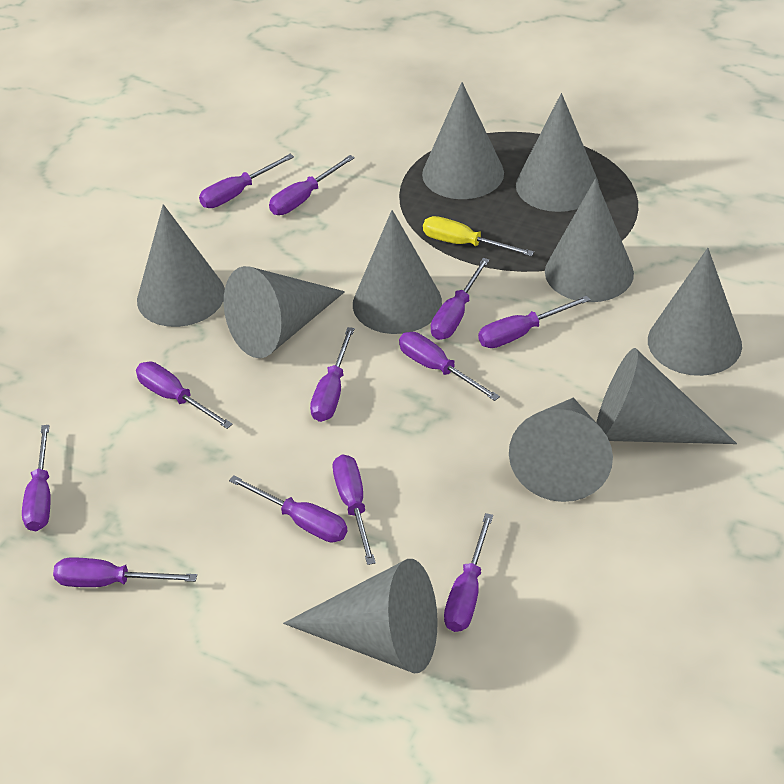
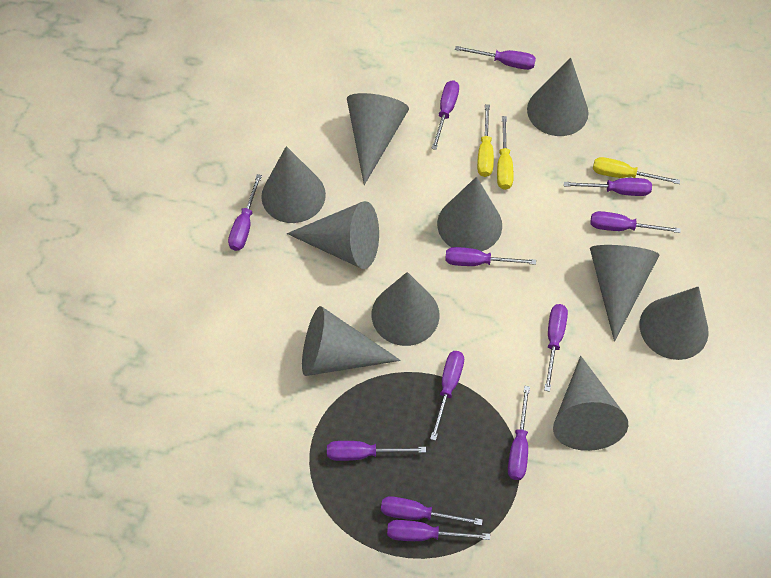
yellow screwdriver: 1 -> 3

